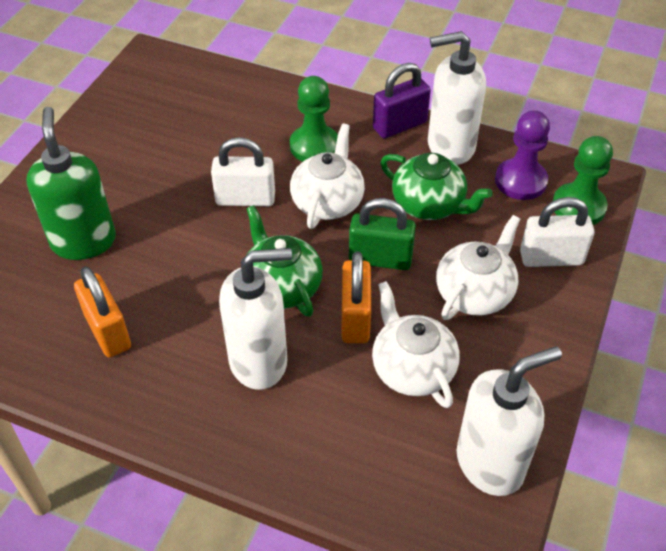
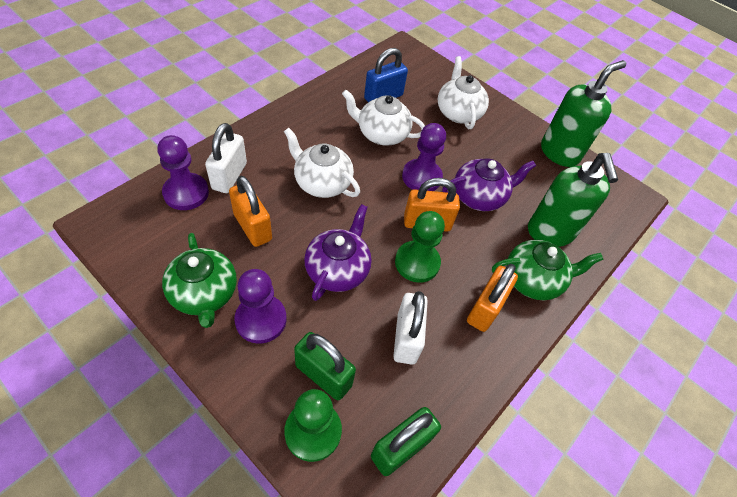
blue padlock: 0 -> 1
green padlock: 1 -> 2
green soap dispenser: 1 -> 2
orange padlock: 2 -> 3
purple padlock: 1 -> 0
purple pawn: 1 -> 3
purple teapot: 0 -> 2
white soap dispenser: 3 -> 0

